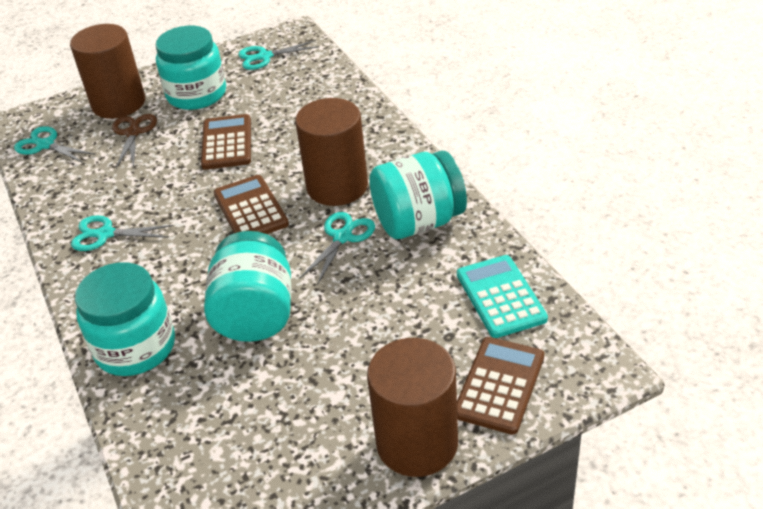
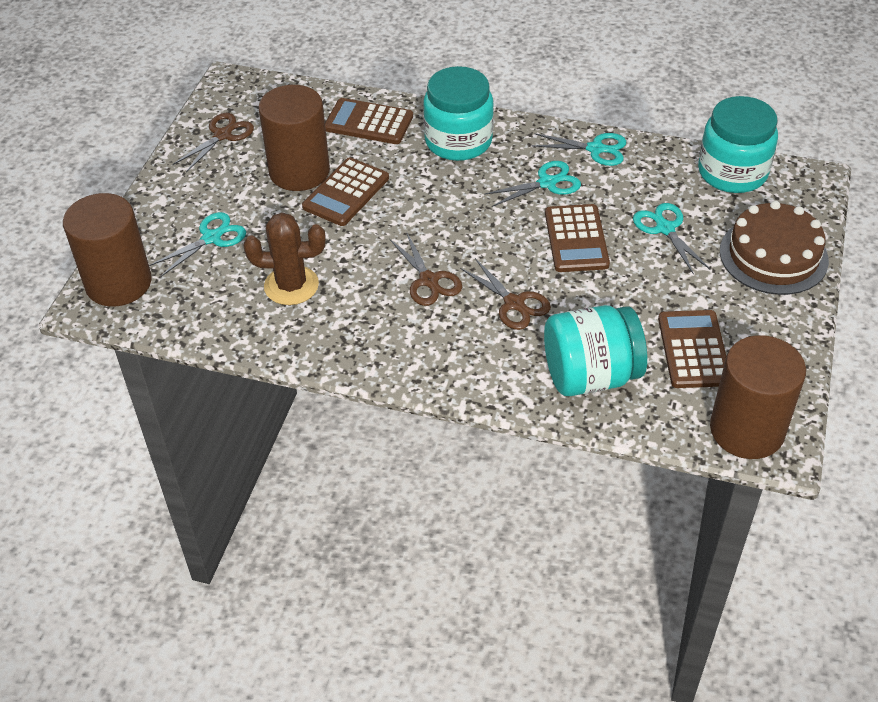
brown cactus: 0 -> 1
brown cake: 0 -> 1
brown calculator: 3 -> 4
brown scissors: 1 -> 3
turquoise calculator: 1 -> 0
turquoise jar: 4 -> 3

